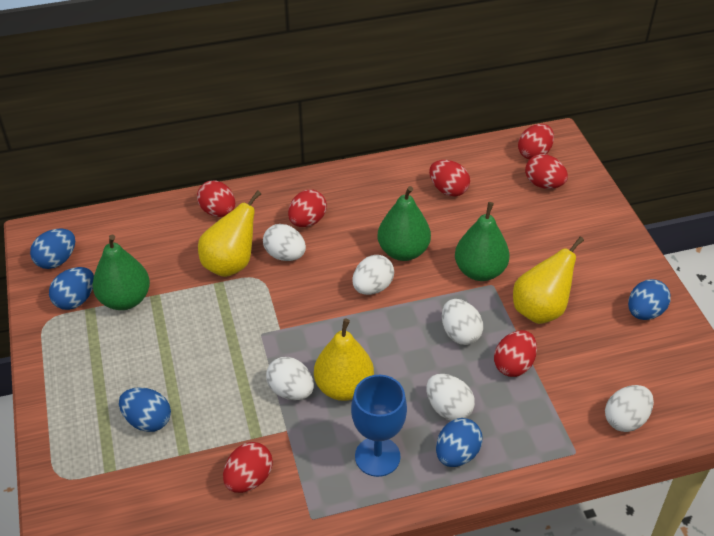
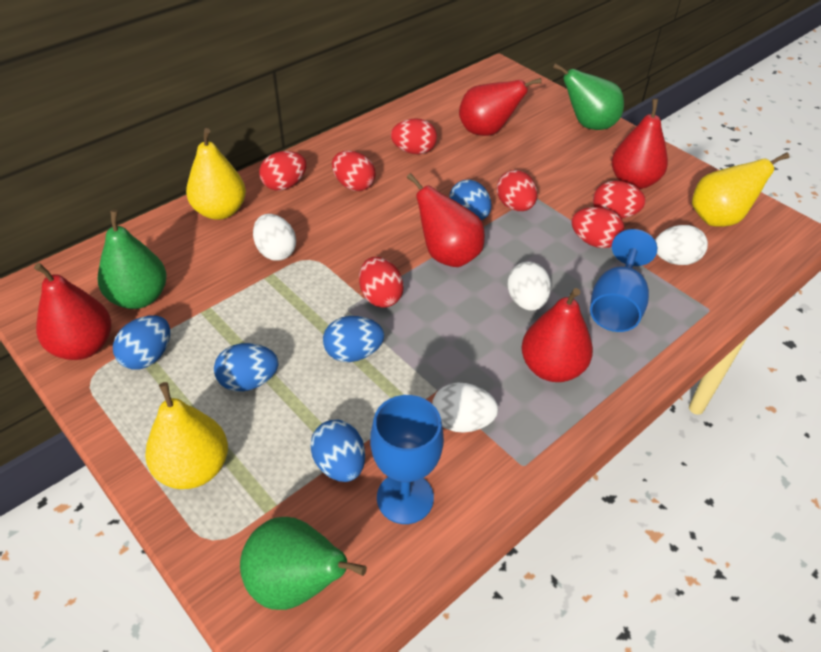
blue goblet: 1 -> 2
red pear: 0 -> 5
white egg: 6 -> 4

